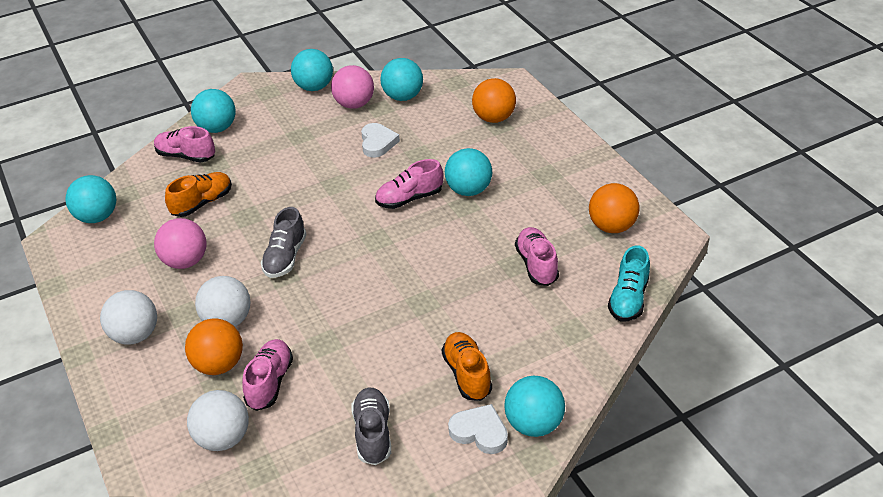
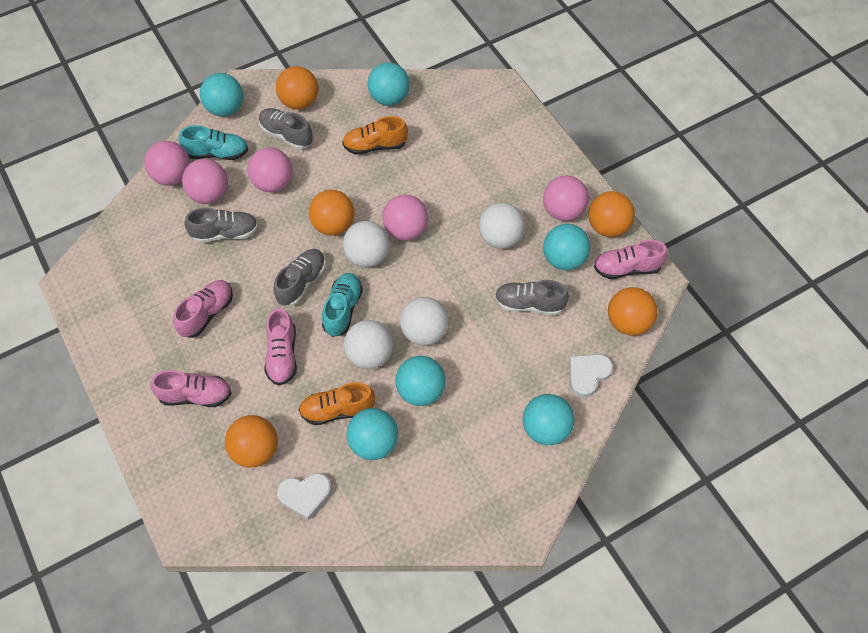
grey shoe: 2 -> 4
orange ball: 3 -> 5
pink ball: 2 -> 5
turquoise shoe: 1 -> 2
white ball: 3 -> 4

